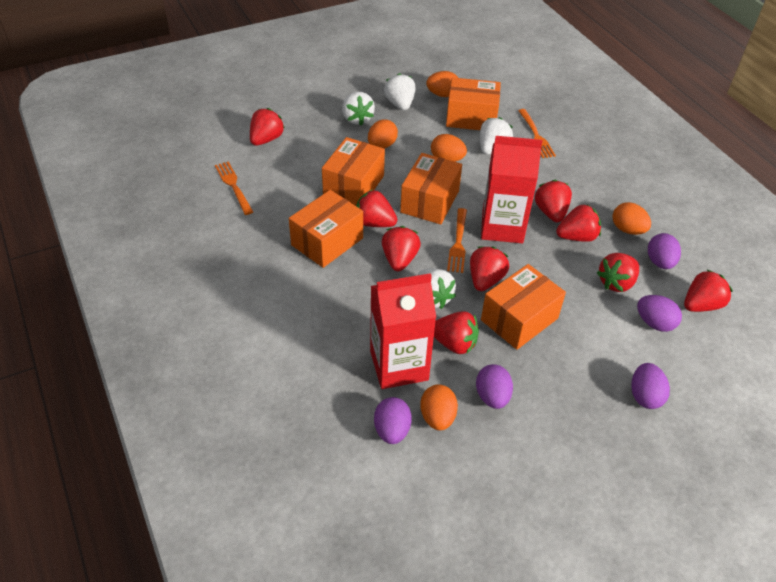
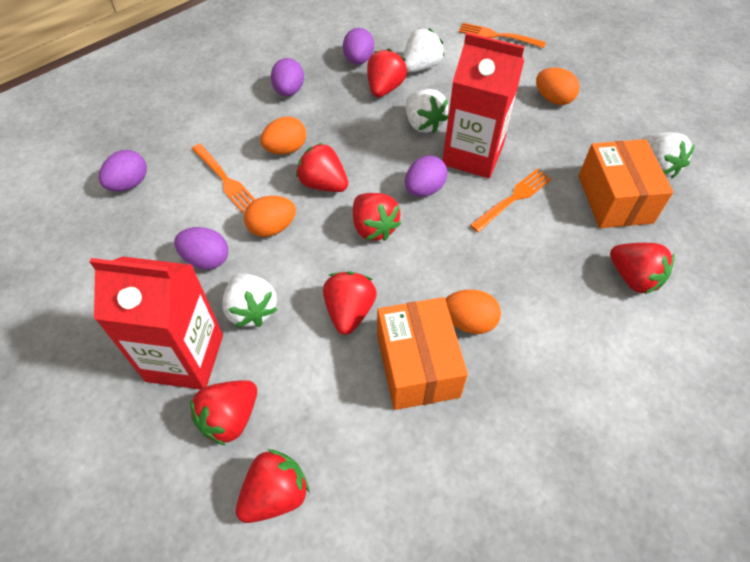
orange box: 5 -> 2
orange egg: 5 -> 4
red strawberry: 9 -> 7

